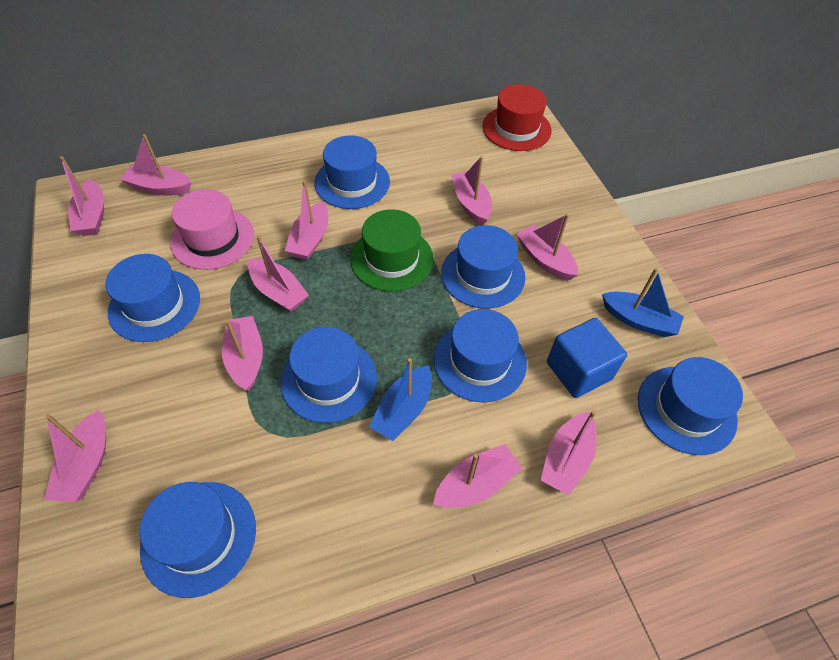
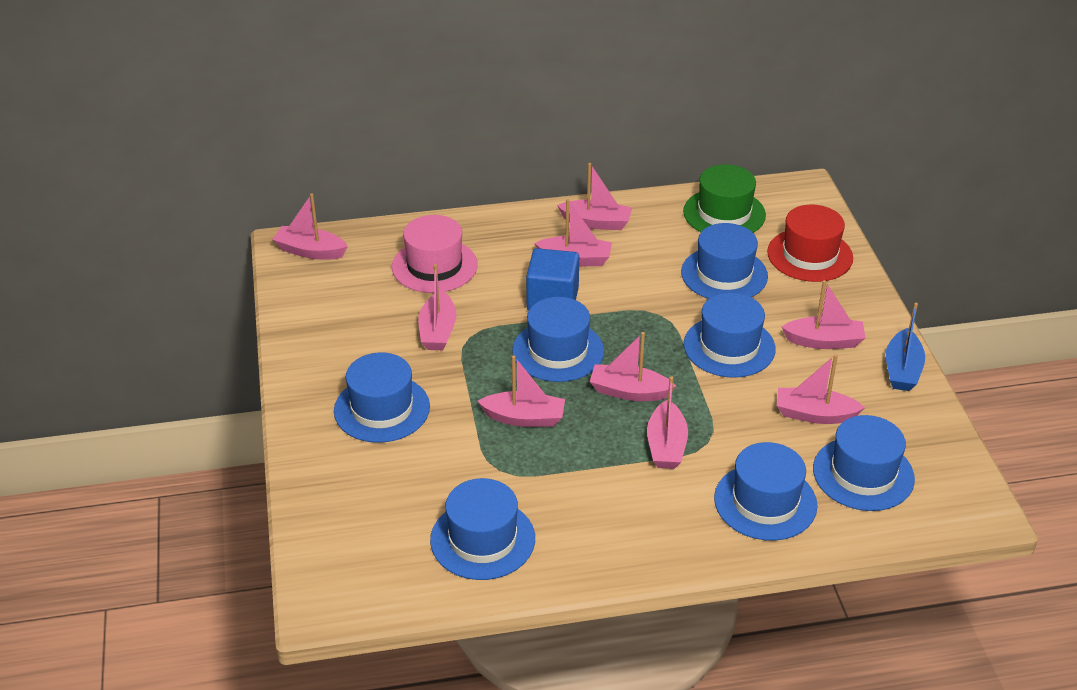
blue boat: 2 -> 1
pink boat: 10 -> 9

